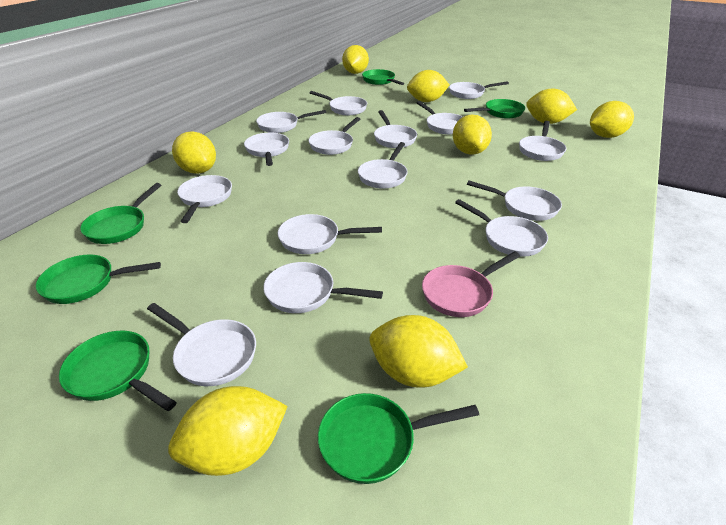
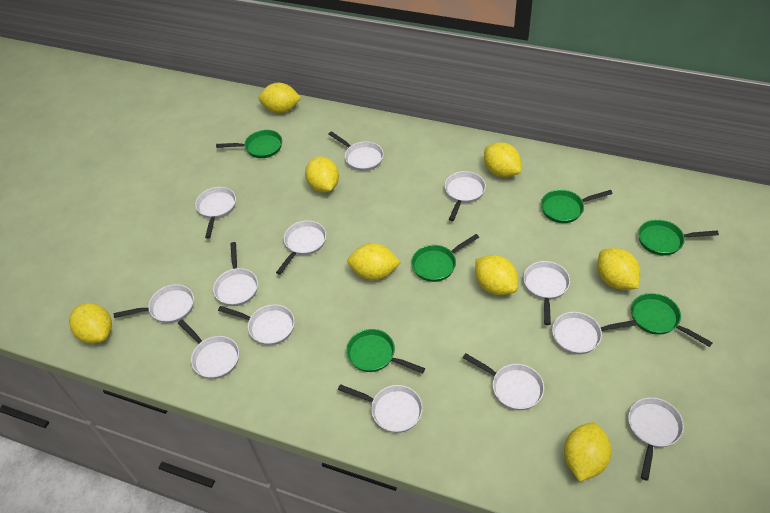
pink pan: 1 -> 0
white pan: 15 -> 13

